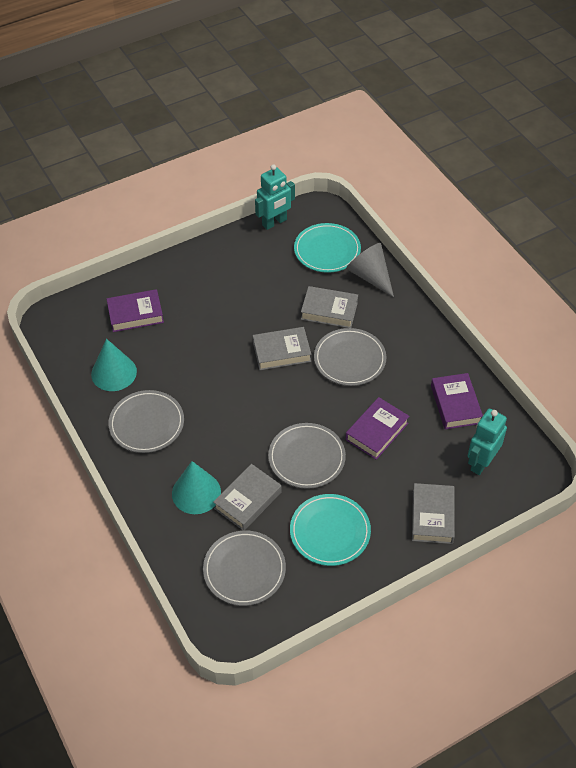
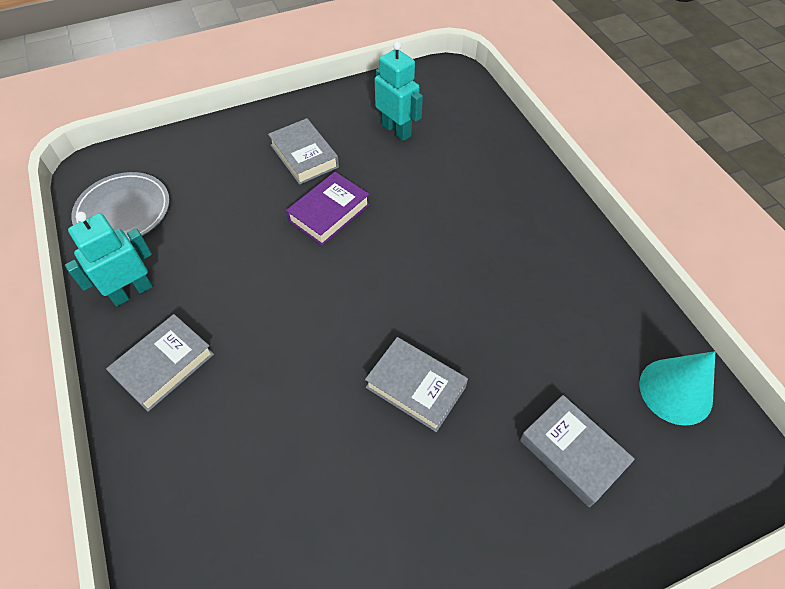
grey cone: 1 -> 0
grey plate: 4 -> 1
purple book: 3 -> 1
turquoise cone: 2 -> 1
turquoise plate: 2 -> 0

